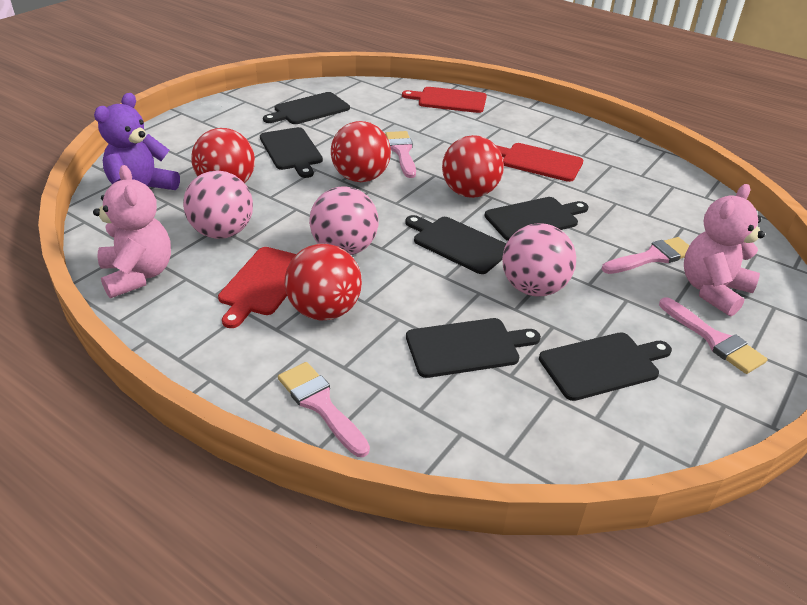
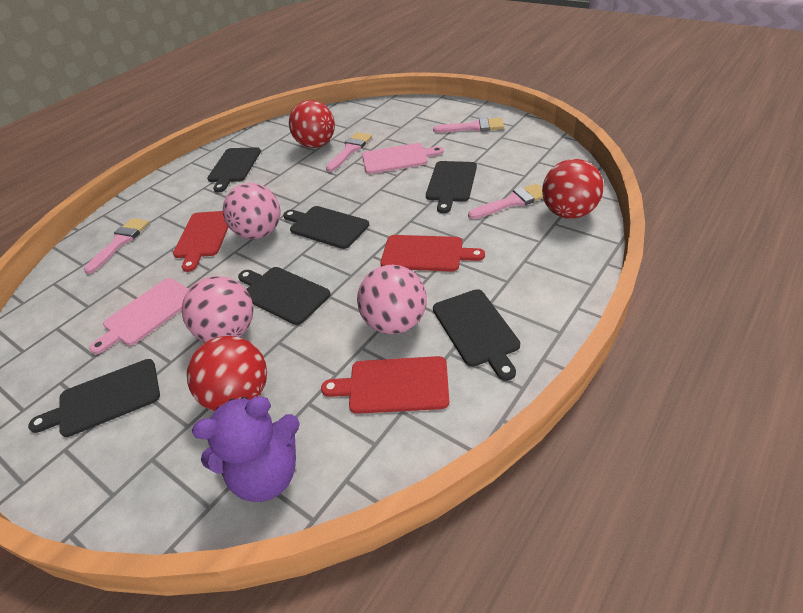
pink cutting board: 0 -> 2
pink teddy bear: 2 -> 0
red ball: 4 -> 3

